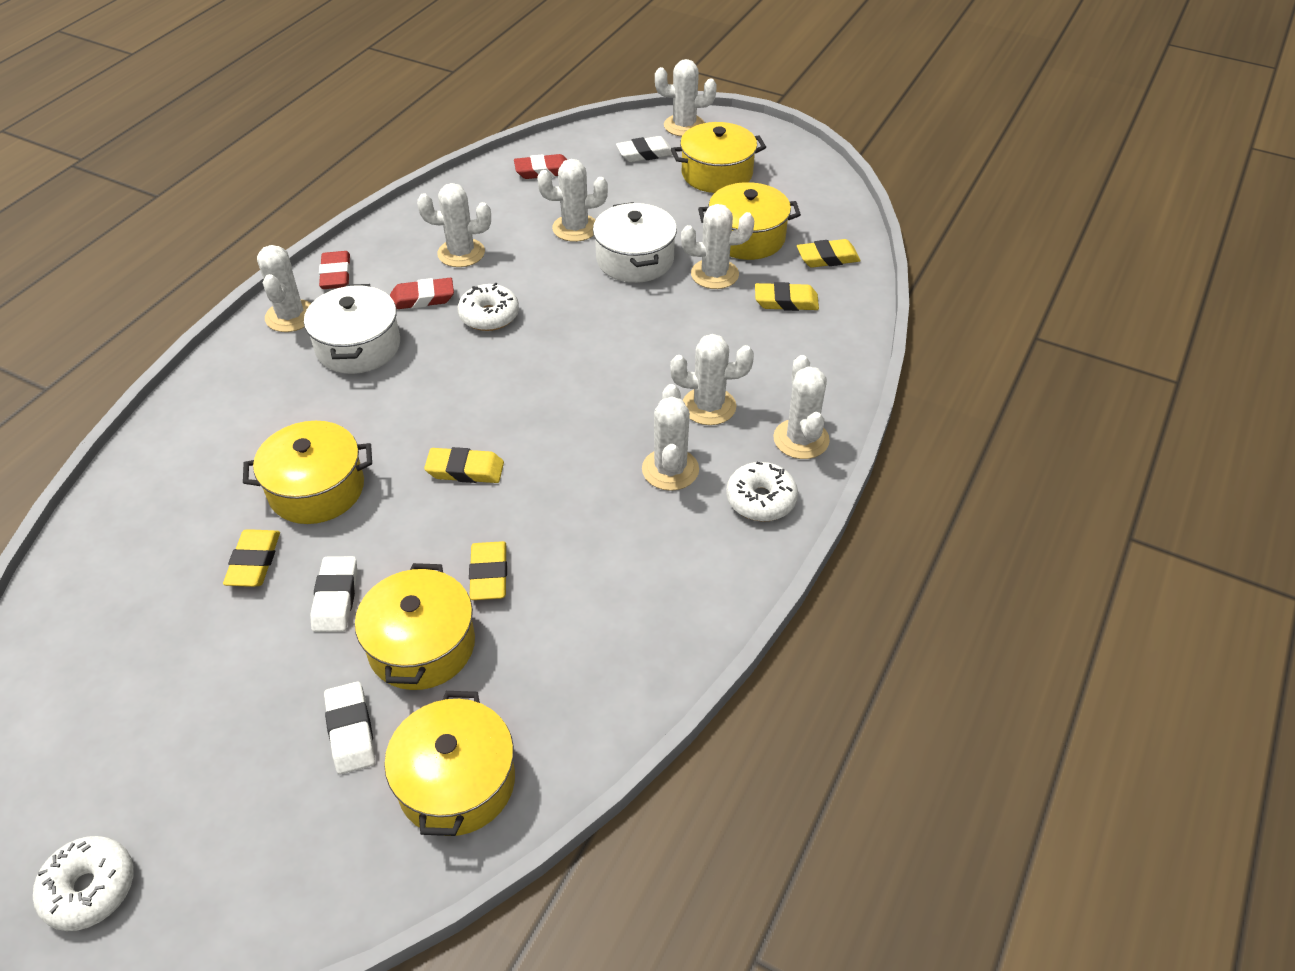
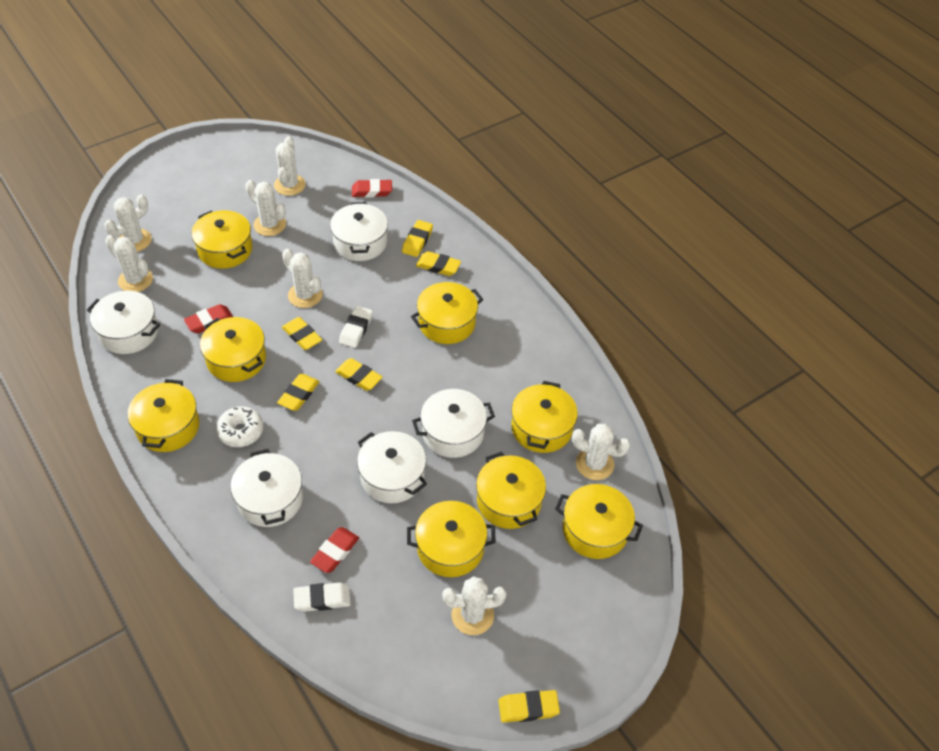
white cactus: 8 -> 7
white donut: 3 -> 1
white eraser: 3 -> 2
white pot: 2 -> 5
yellow eraser: 5 -> 6
yellow pot: 5 -> 8

